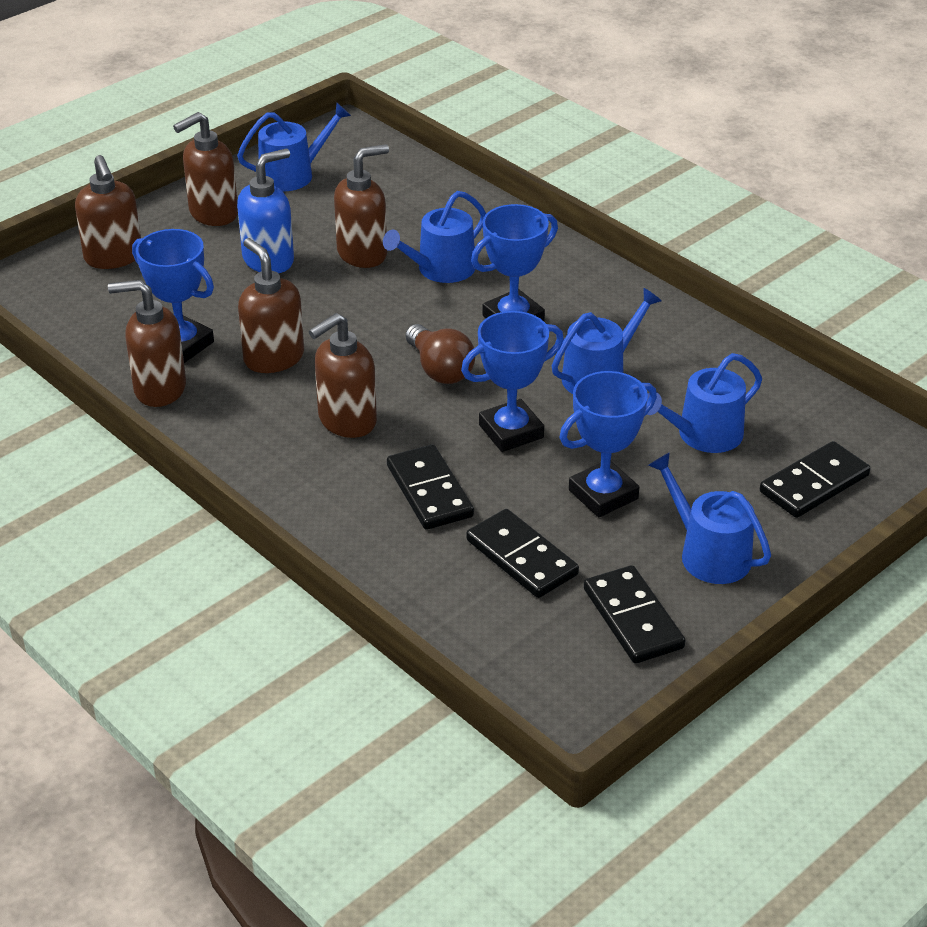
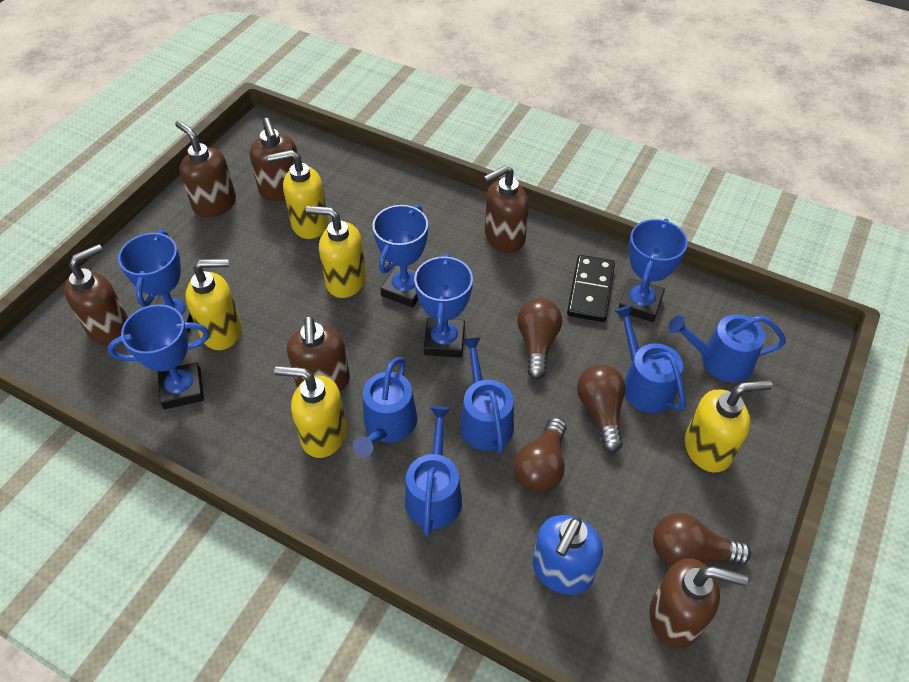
black domino: 4 -> 1
blue trophy: 4 -> 5
brown light bulb: 1 -> 4
yellow soap dispenser: 0 -> 5

